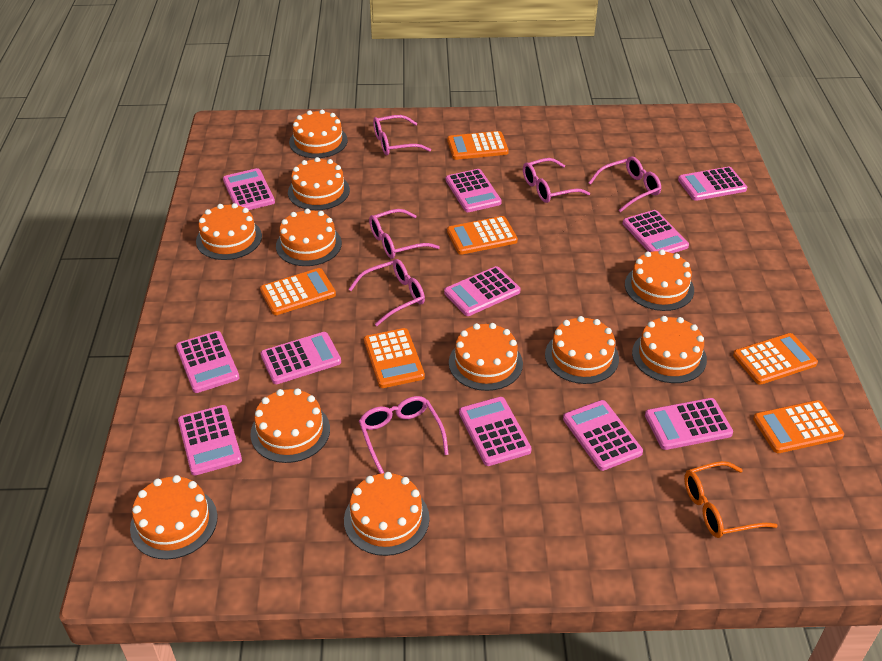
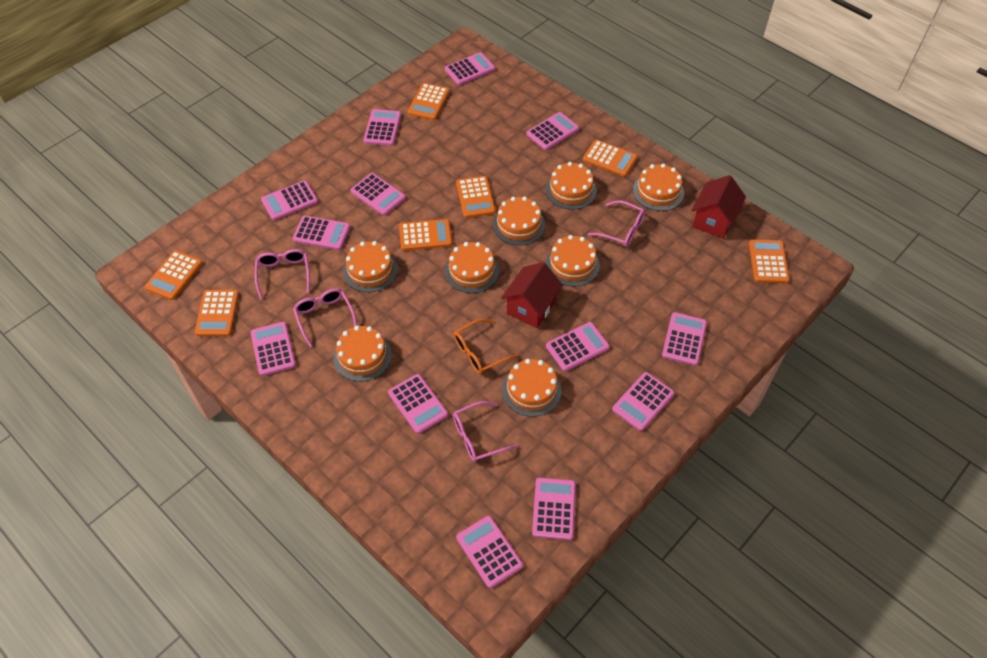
orange cake: 11 -> 8
orange calculator: 6 -> 7
pink calculator: 11 -> 13
pink glasses: 6 -> 4
red house: 0 -> 2

